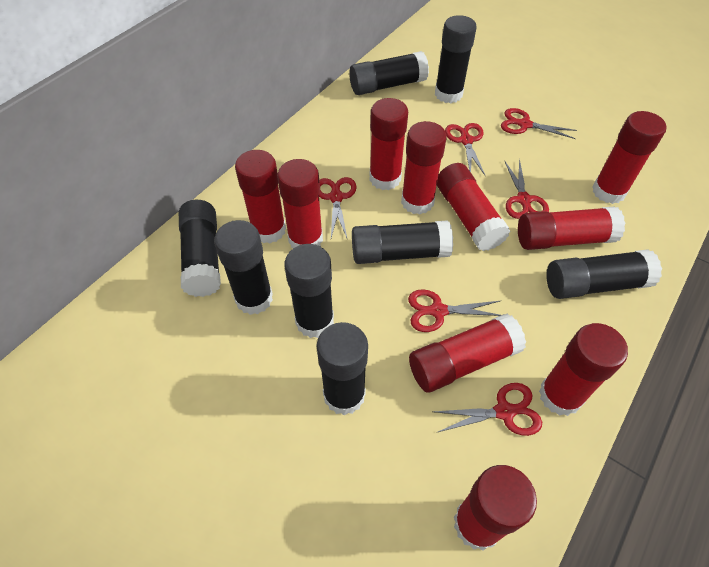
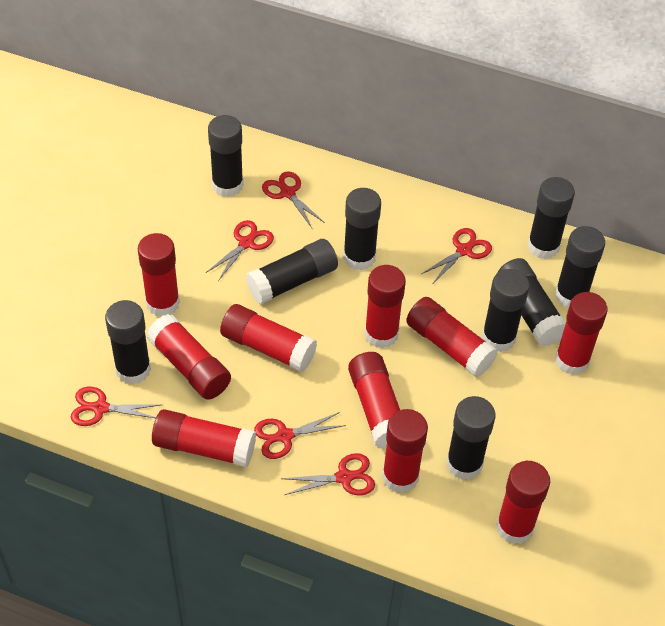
black glue stick: 8 -> 9

